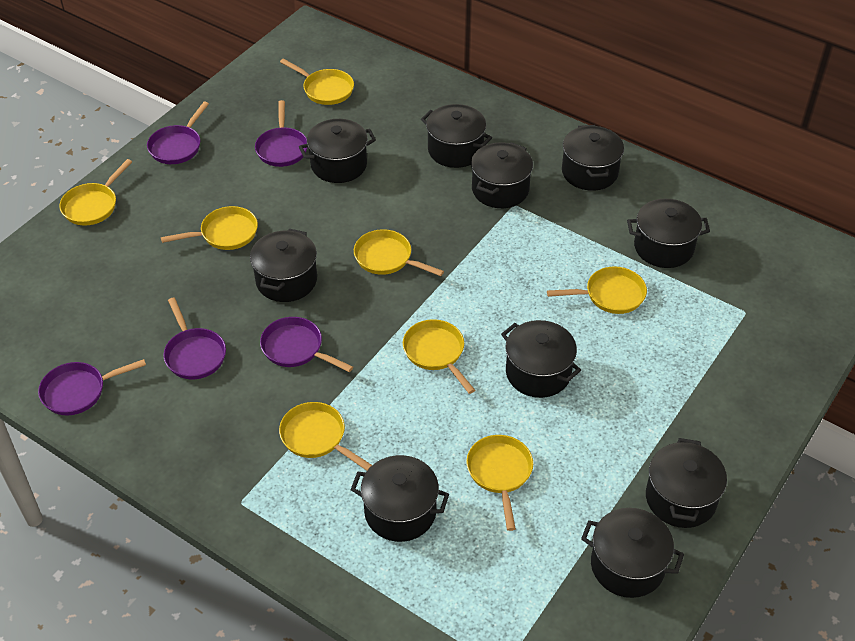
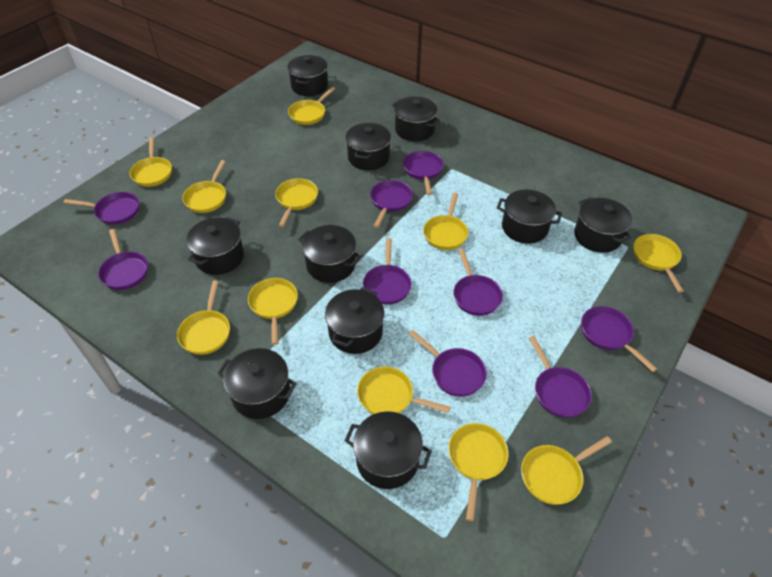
purple pan: 5 -> 9
yellow pan: 8 -> 11

